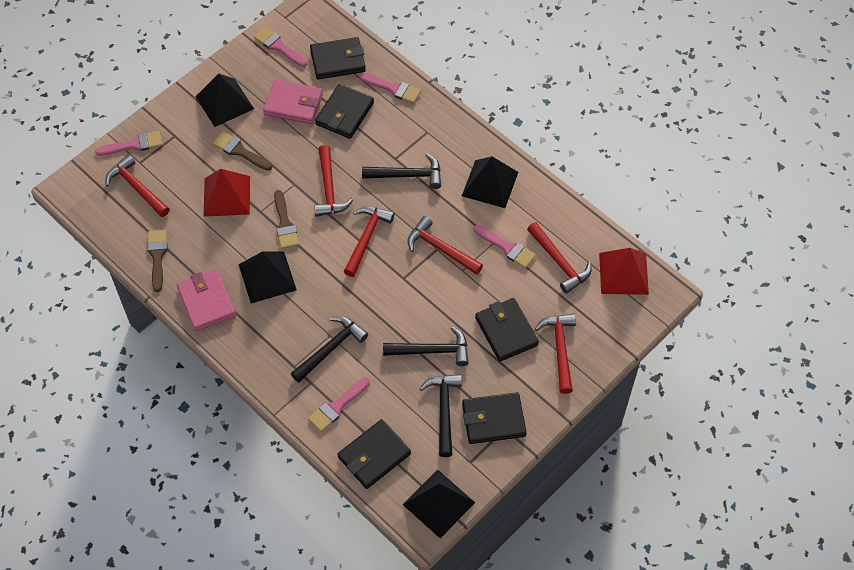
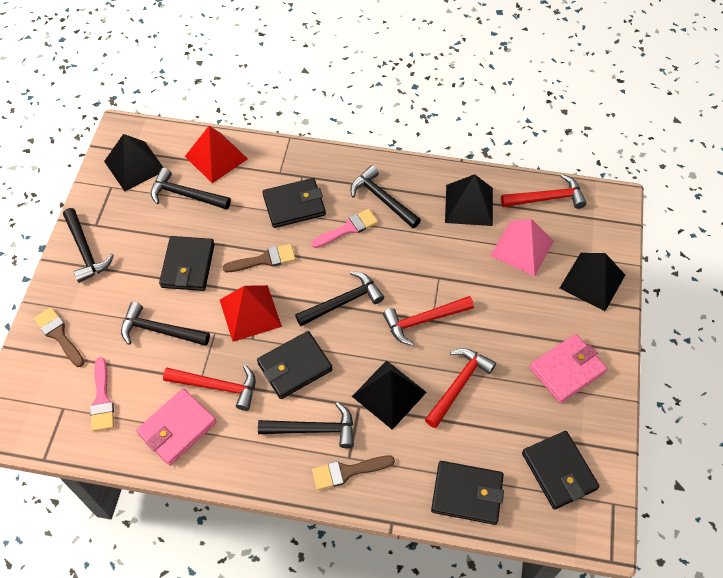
black hammer: 4 -> 6
pink brush: 5 -> 2
pink pyramid: 0 -> 1
red hammer: 6 -> 4

